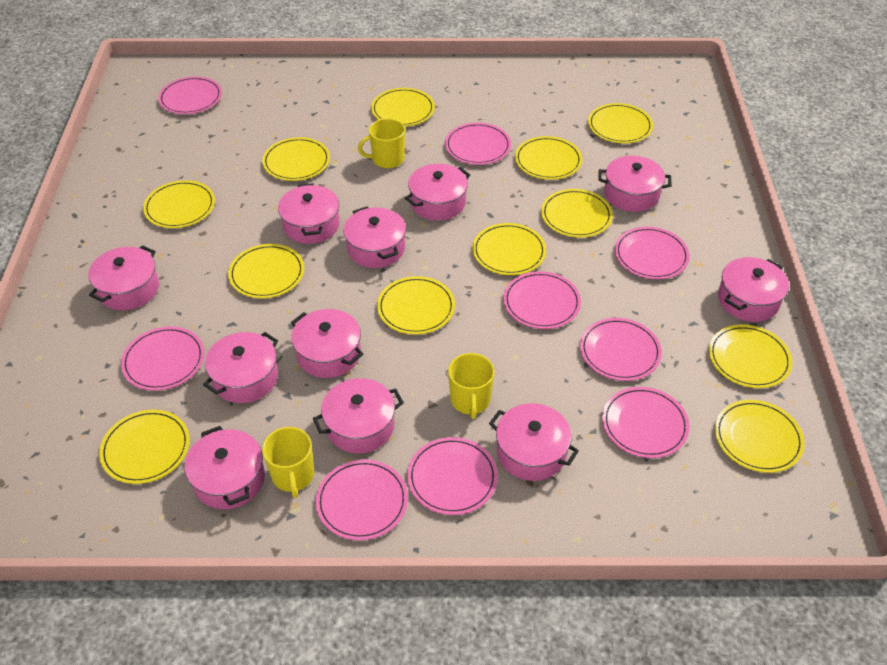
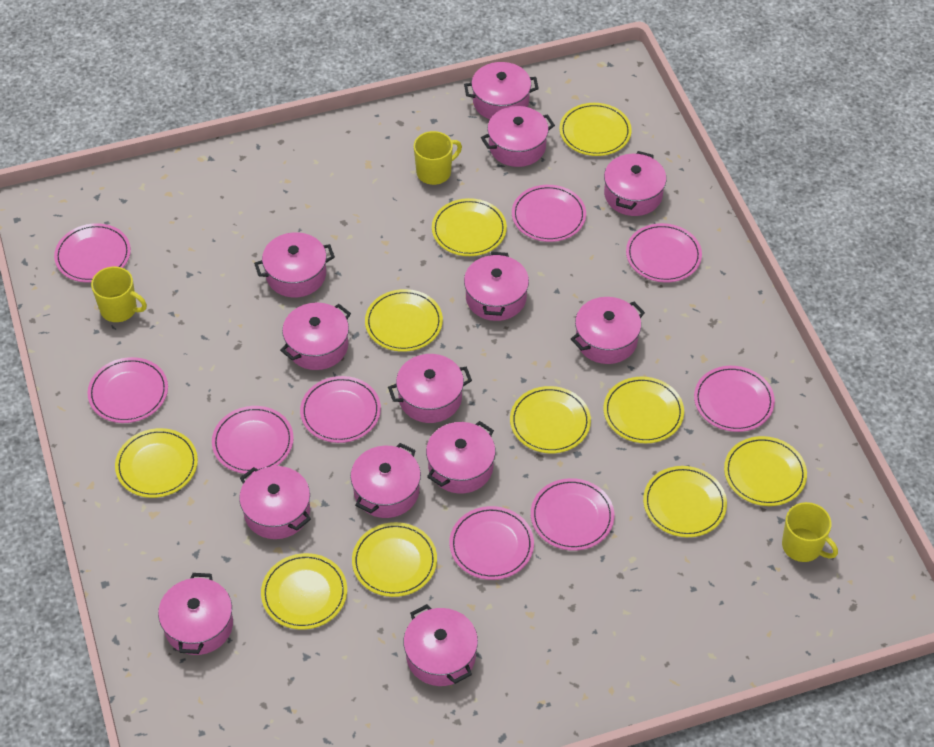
pink pot: 11 -> 13
yellow plate: 12 -> 10

